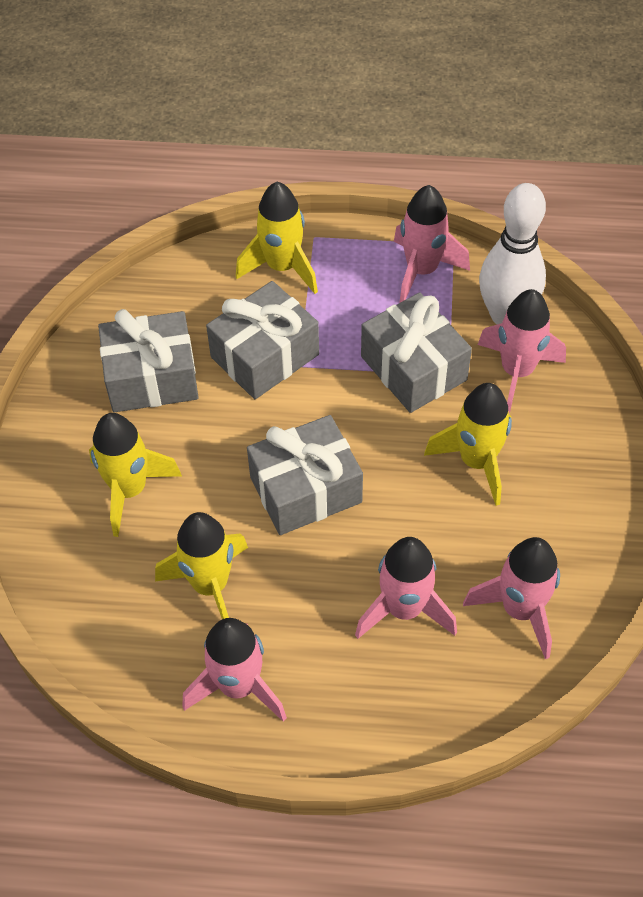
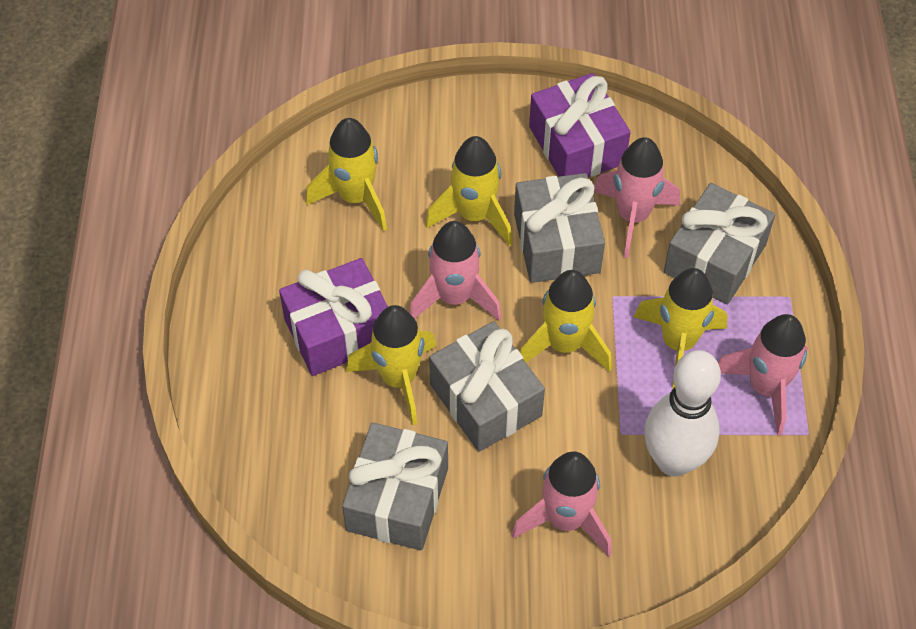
pink rocket: 5 -> 4
purple gift: 0 -> 2
yellow rocket: 4 -> 5

